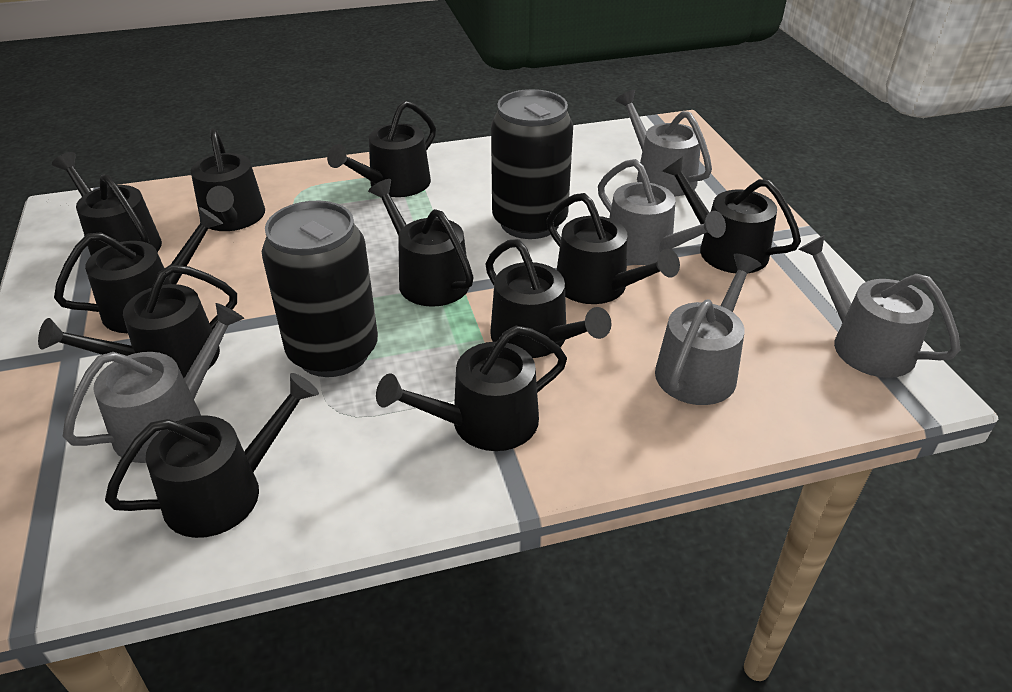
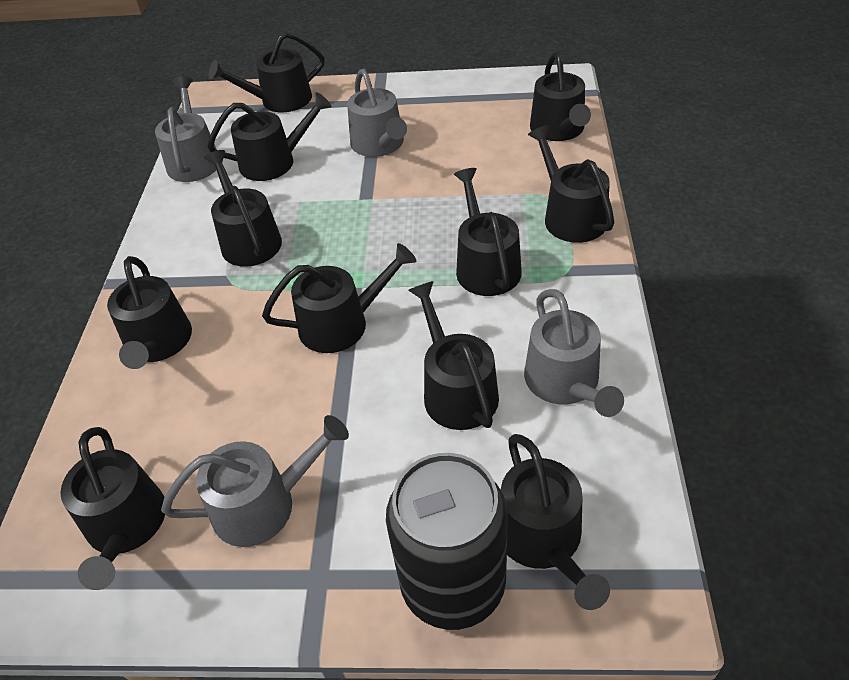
black can: 2 -> 1
grey watering can: 5 -> 4

